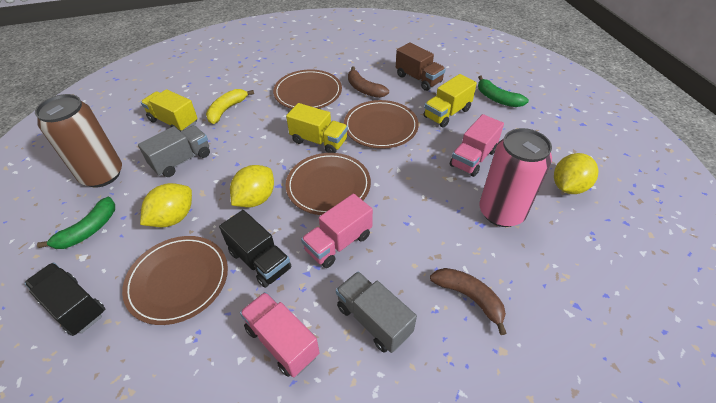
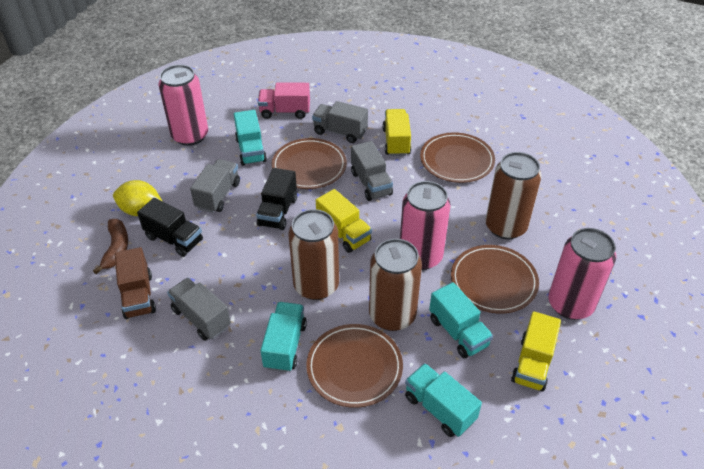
brown banana: 2 -> 1
brown can: 1 -> 3
green banana: 2 -> 0
grey truck: 2 -> 4
pink can: 1 -> 3
pink truck: 3 -> 1
turquoise truck: 0 -> 4
yellow banana: 1 -> 0
yellow lemon: 3 -> 1

